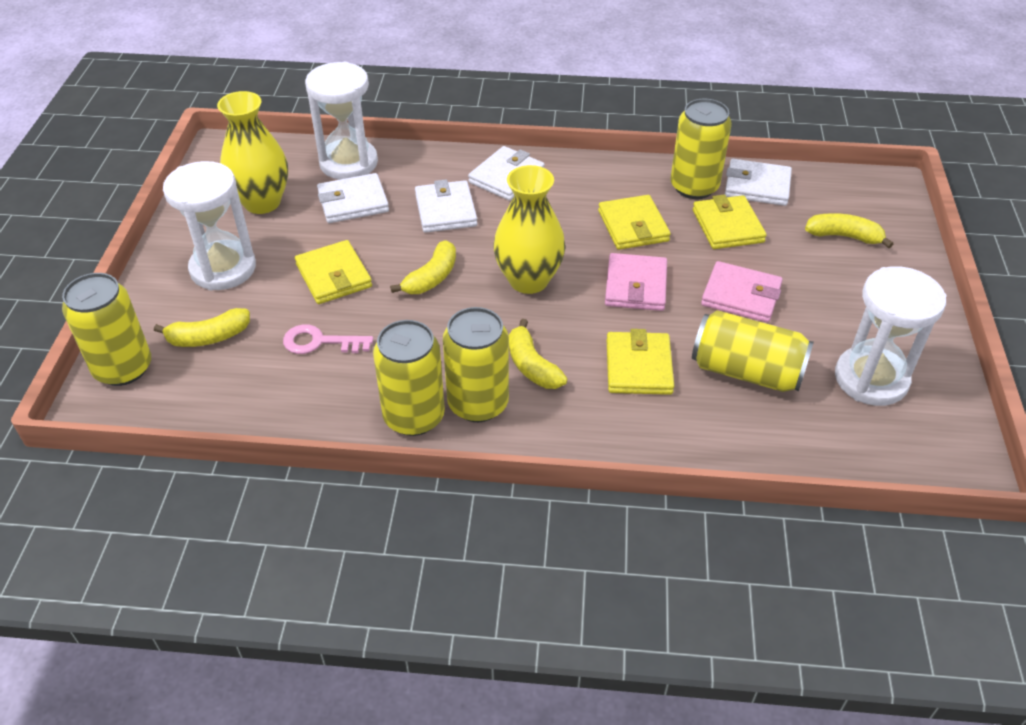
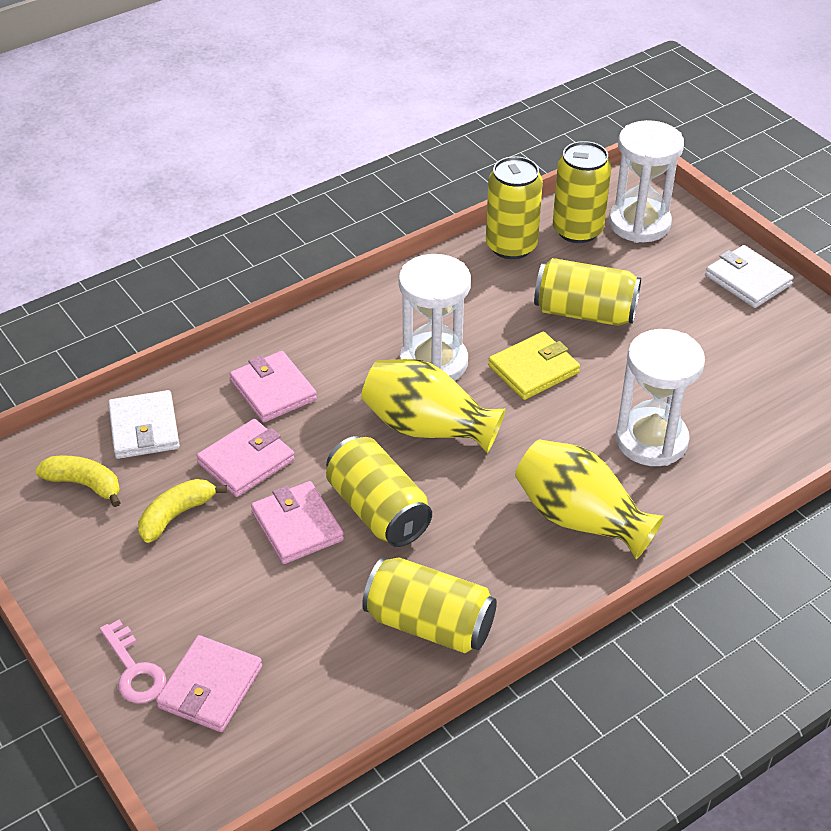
pink wallet: 2 -> 4
white wallet: 4 -> 2
yellow banana: 4 -> 2
yellow wallet: 4 -> 1

